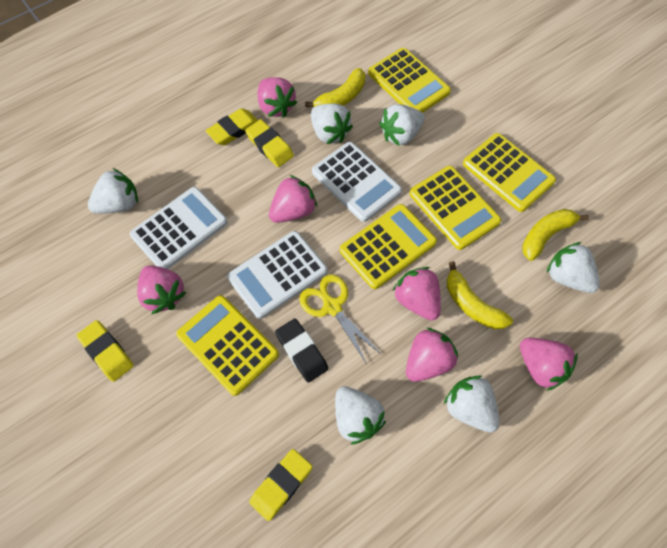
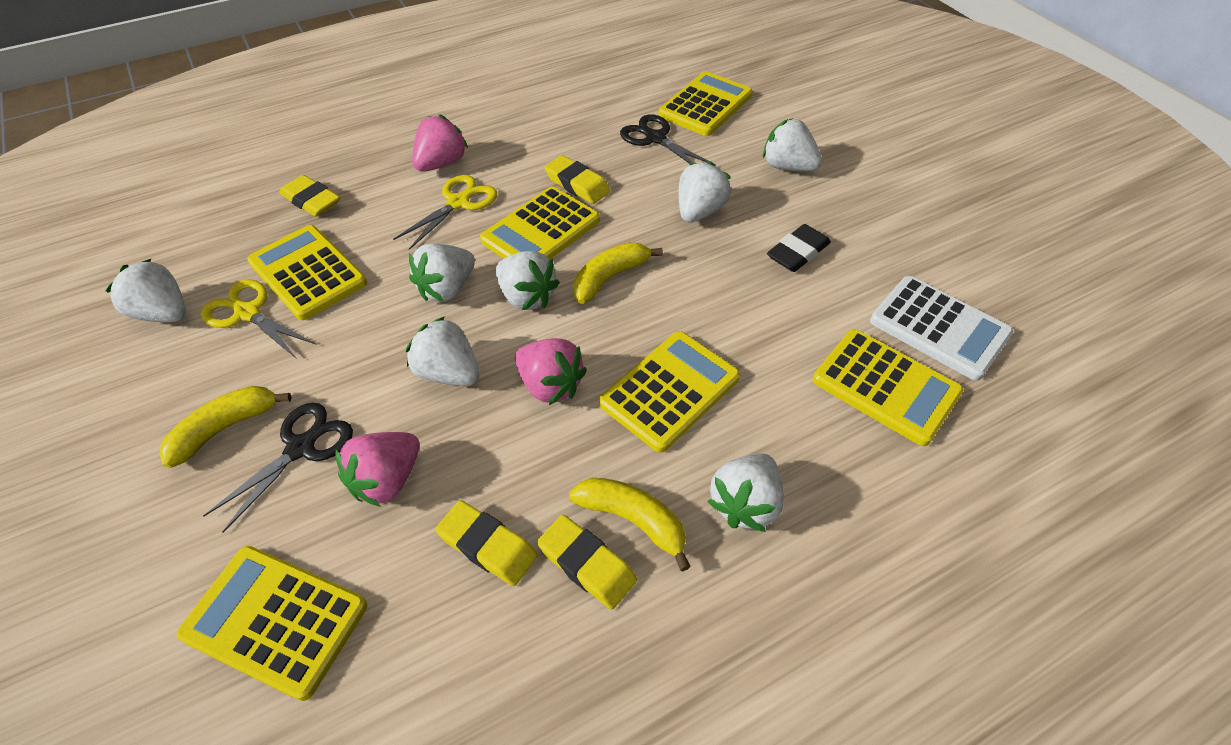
black scissors: 0 -> 2
pink strawberry: 6 -> 3
white calculator: 3 -> 1
white strawberry: 6 -> 7
yellow calculator: 5 -> 6
yellow scissors: 1 -> 2

